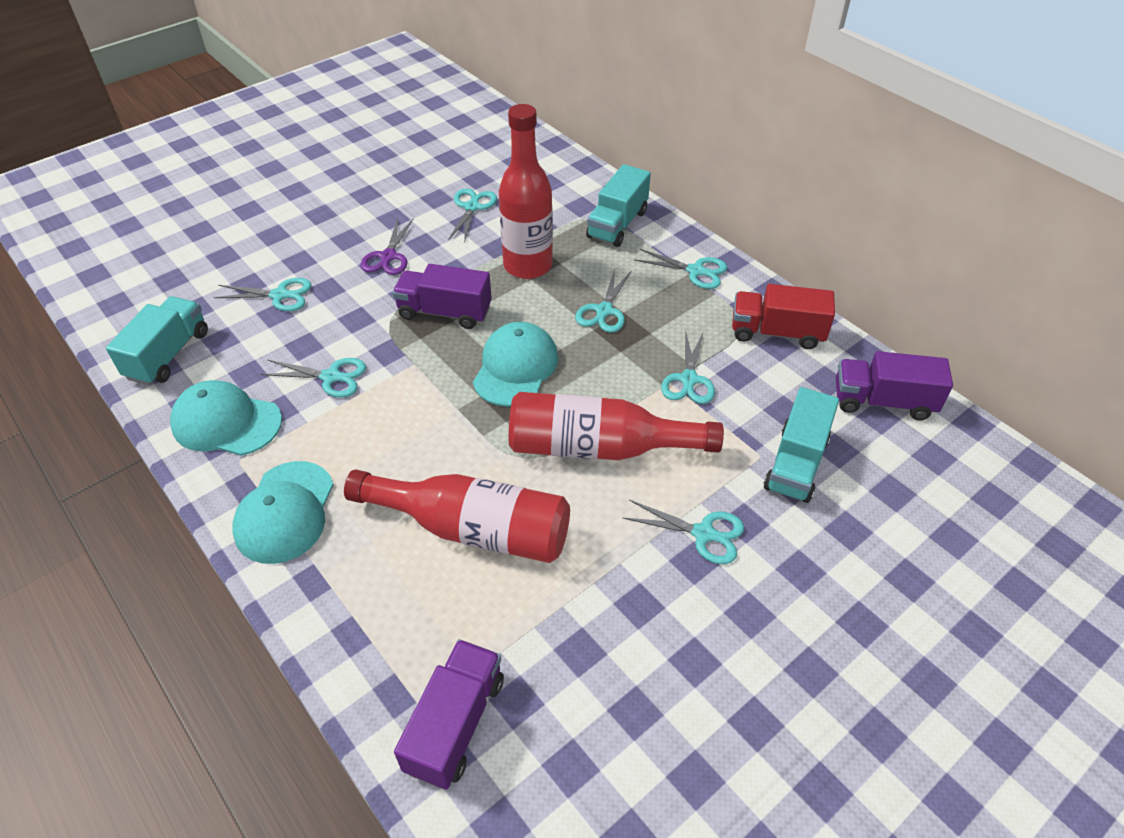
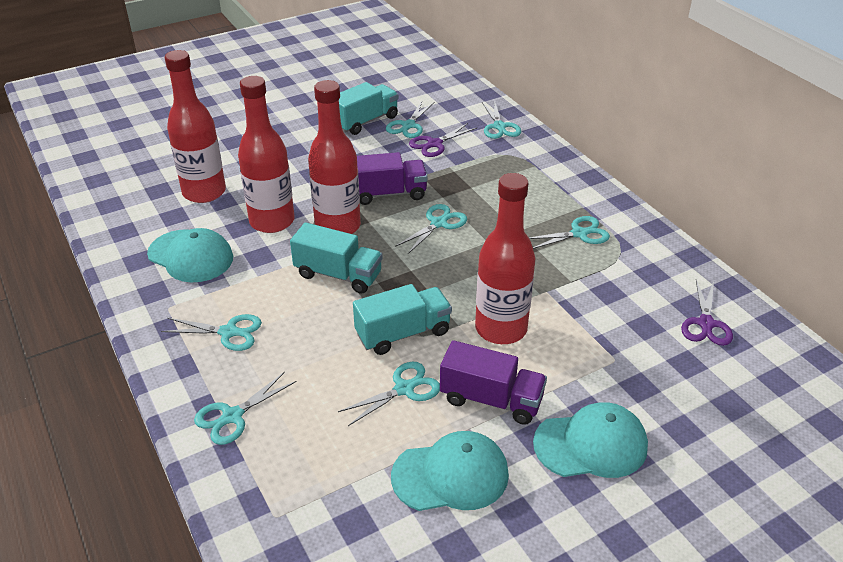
purple scissors: 1 -> 2
purple truck: 3 -> 2
red bottle: 3 -> 4
red truck: 1 -> 0

